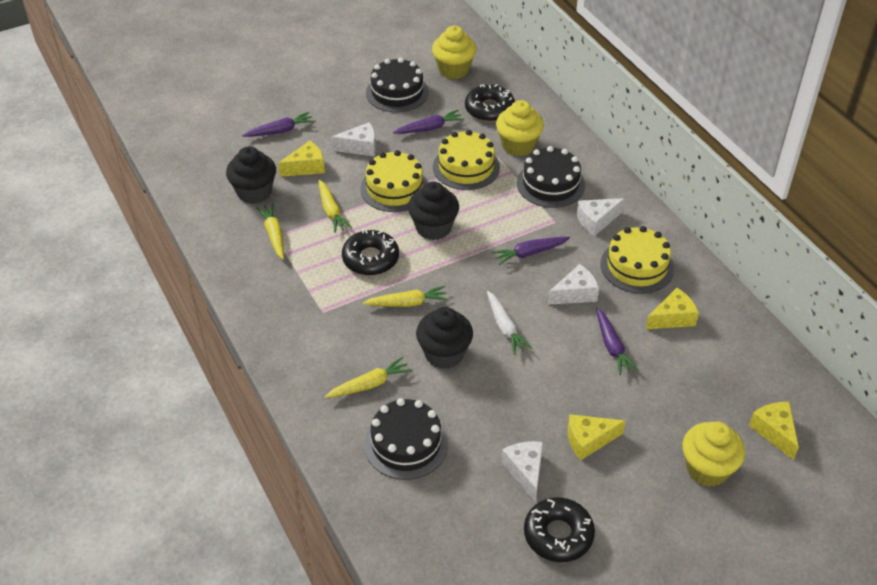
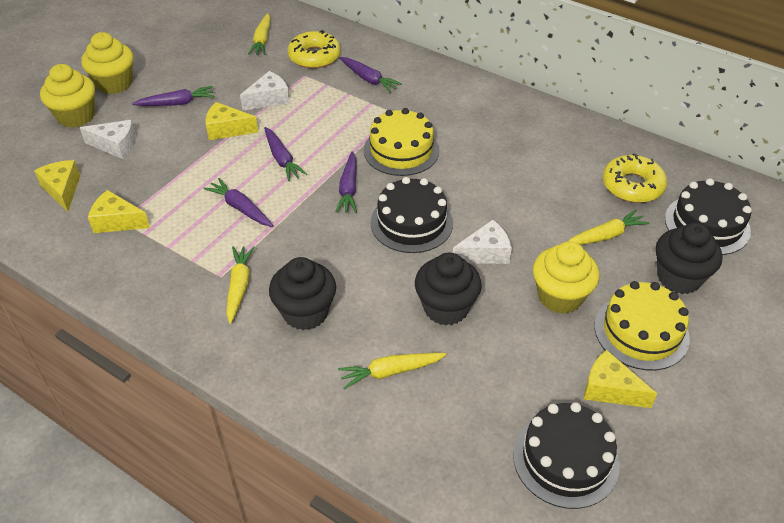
black donut: 3 -> 0
purple carrot: 4 -> 5
white carrot: 1 -> 0
white cheese: 4 -> 3
yellow cake: 3 -> 2
yellow donut: 0 -> 2

